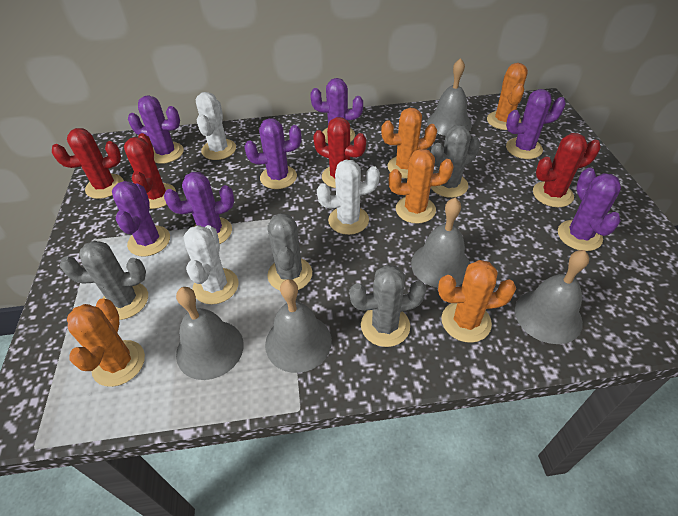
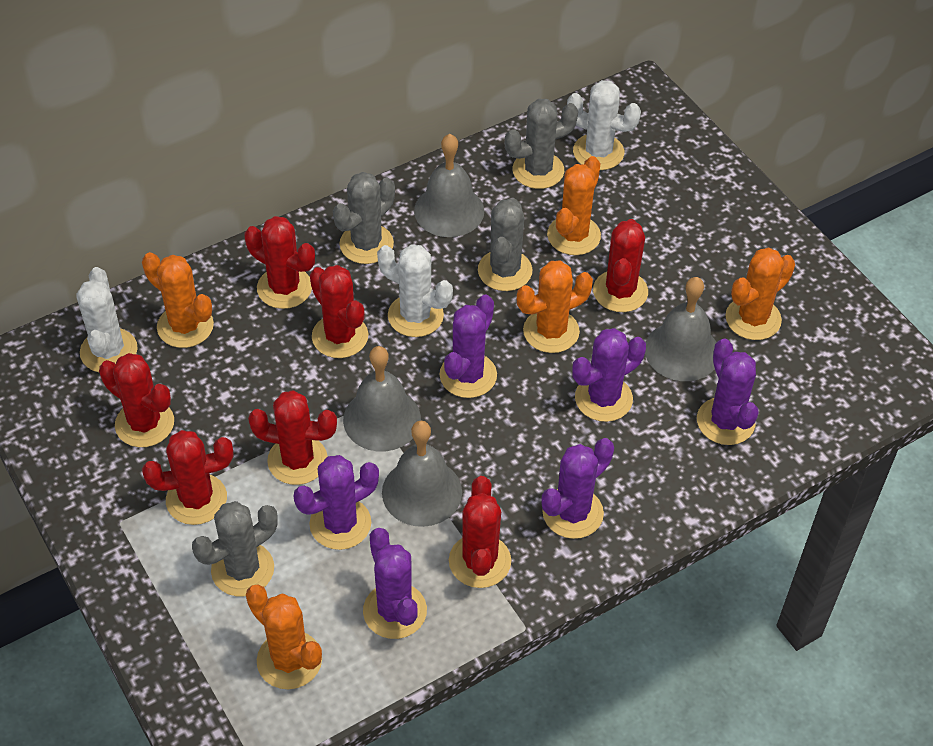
grey bell: 5 -> 4
purple cactus: 7 -> 6
red cactus: 4 -> 7

